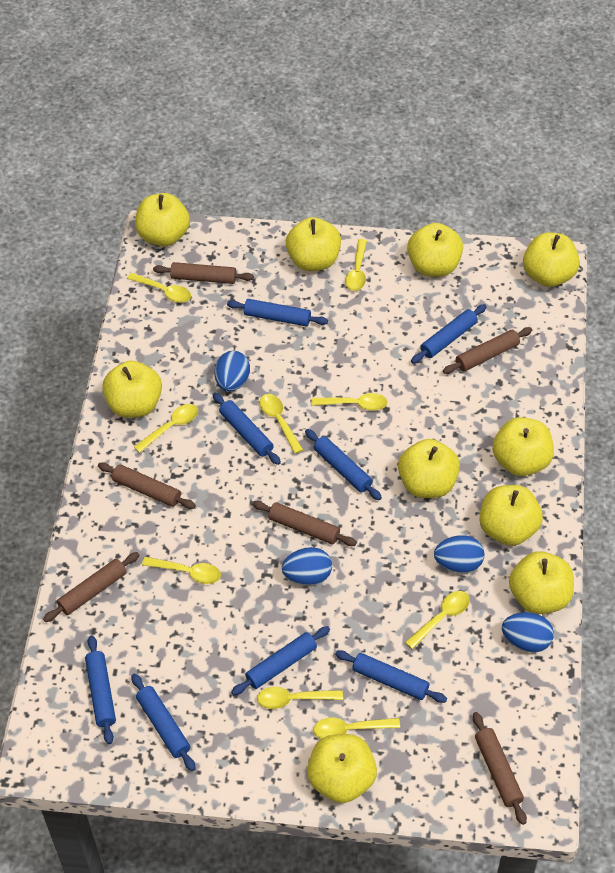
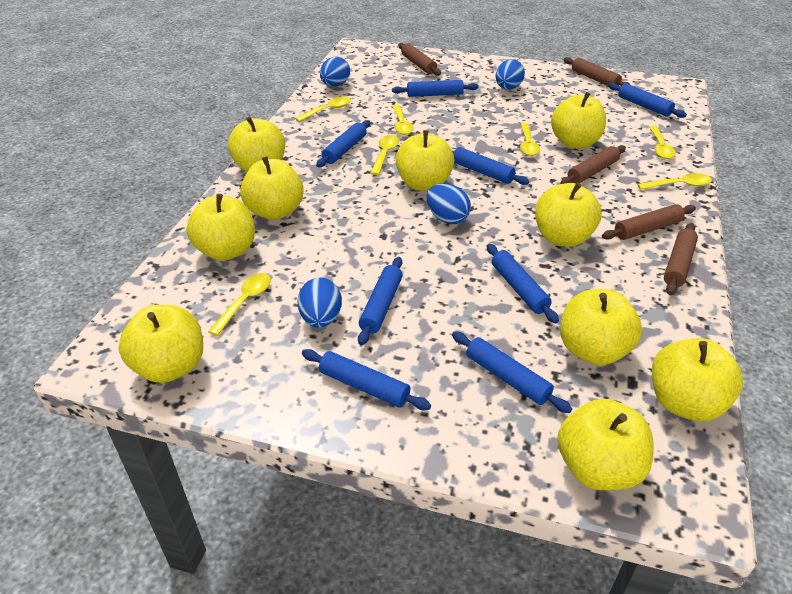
brown rolling pin: 6 -> 5
yellow spoon: 9 -> 7

